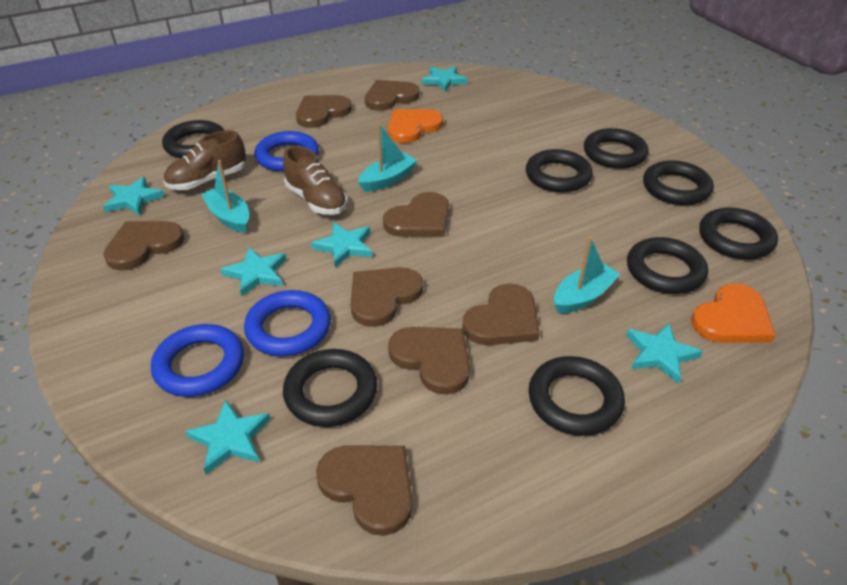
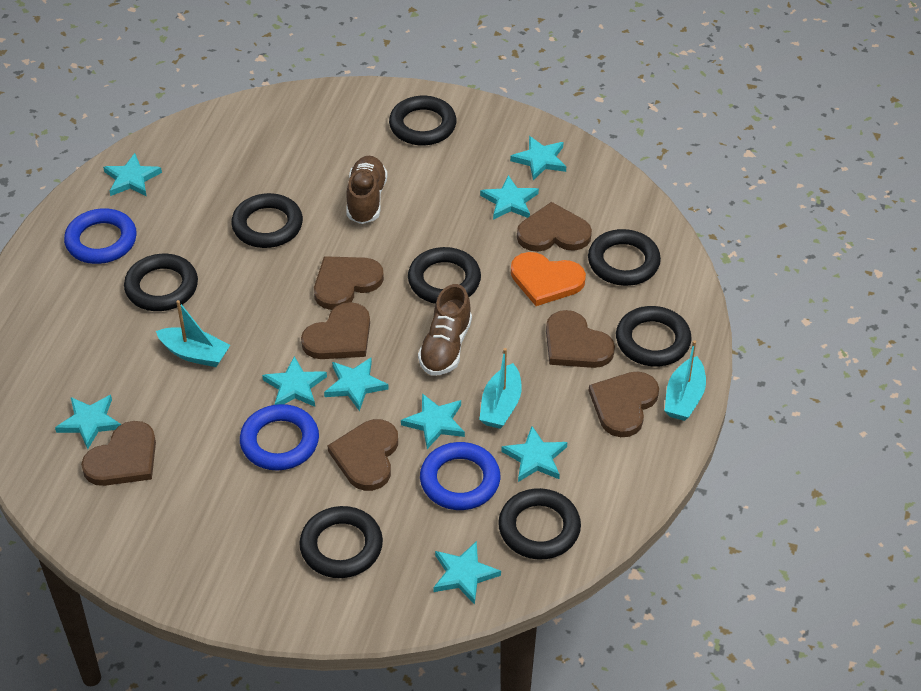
brown heart: 8 -> 7
orange heart: 2 -> 1
turquoise star: 6 -> 9

